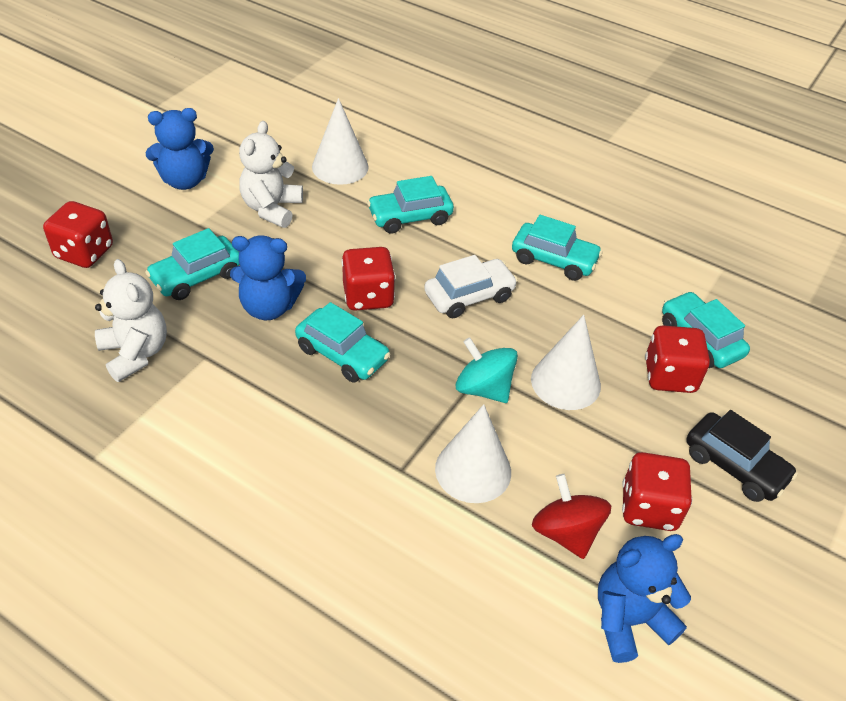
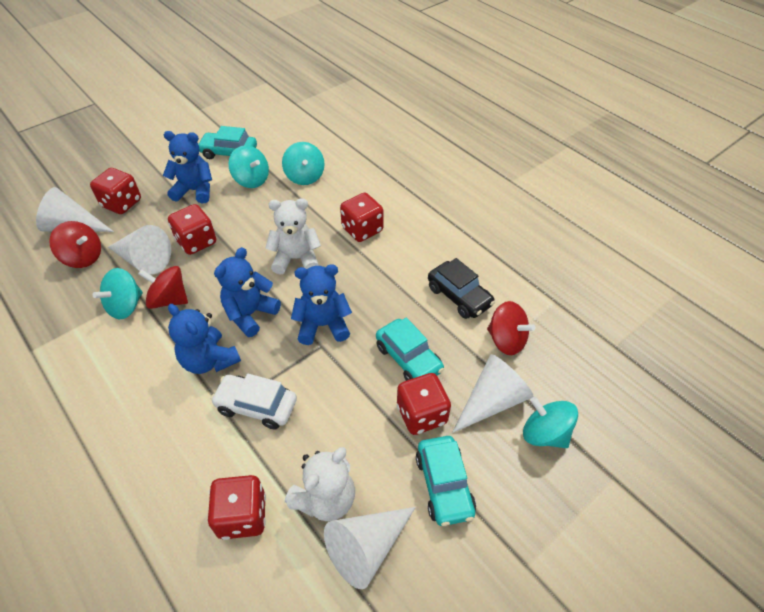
blue teddy bear: 3 -> 4
red dice: 4 -> 5
red spinning top: 1 -> 3
turquoise car: 5 -> 3
turquoise spinning top: 1 -> 4
white cone: 3 -> 4

